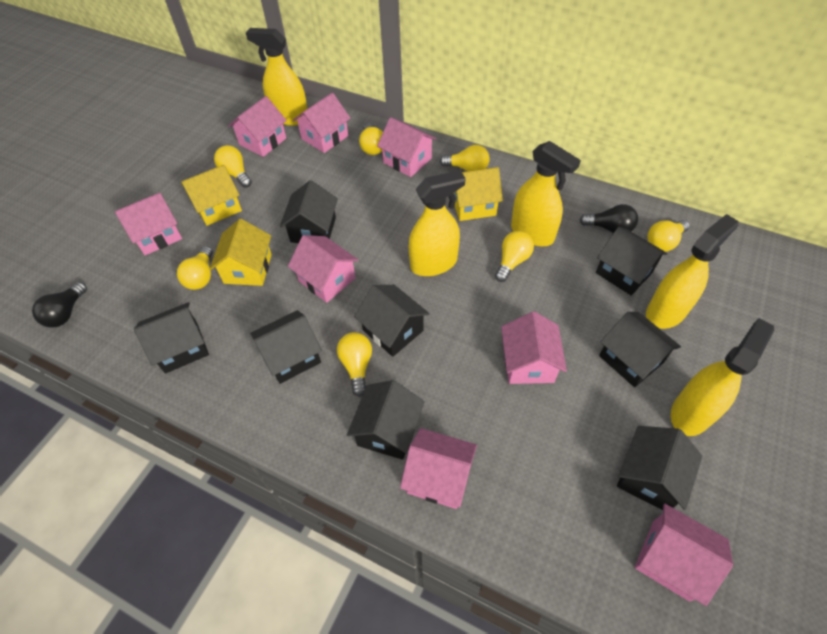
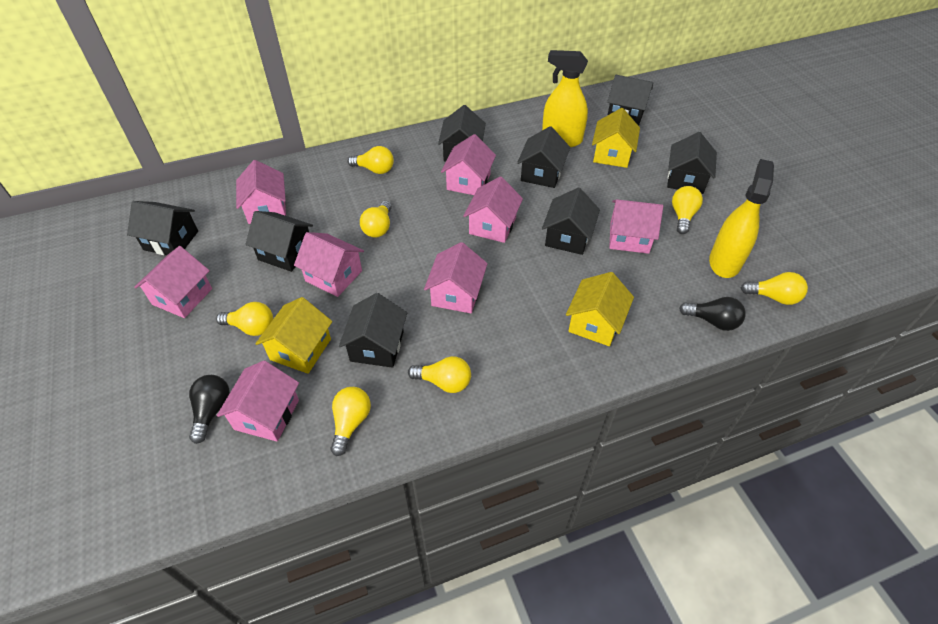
yellow spray bottle: 5 -> 2

